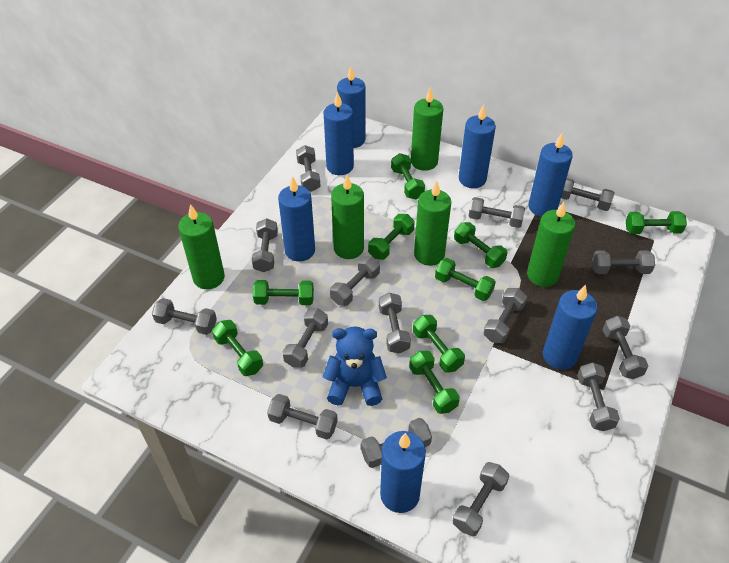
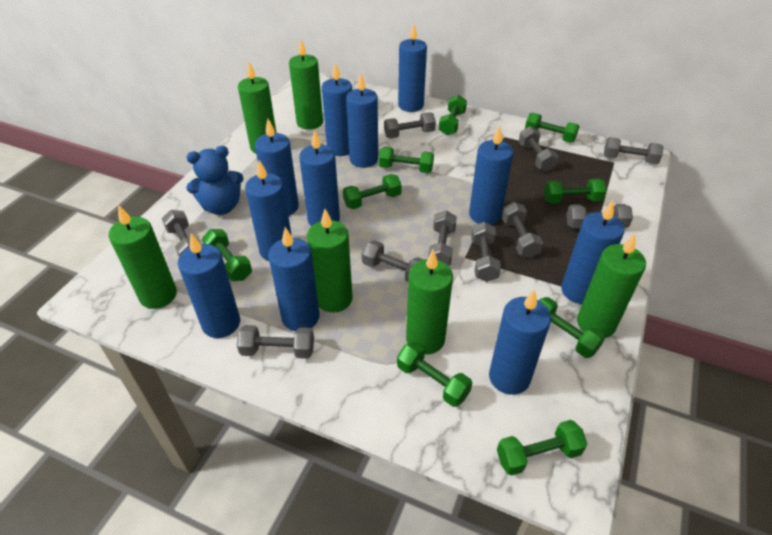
blue candle: 7 -> 11
green candle: 5 -> 6
grey dumbbell: 15 -> 10

